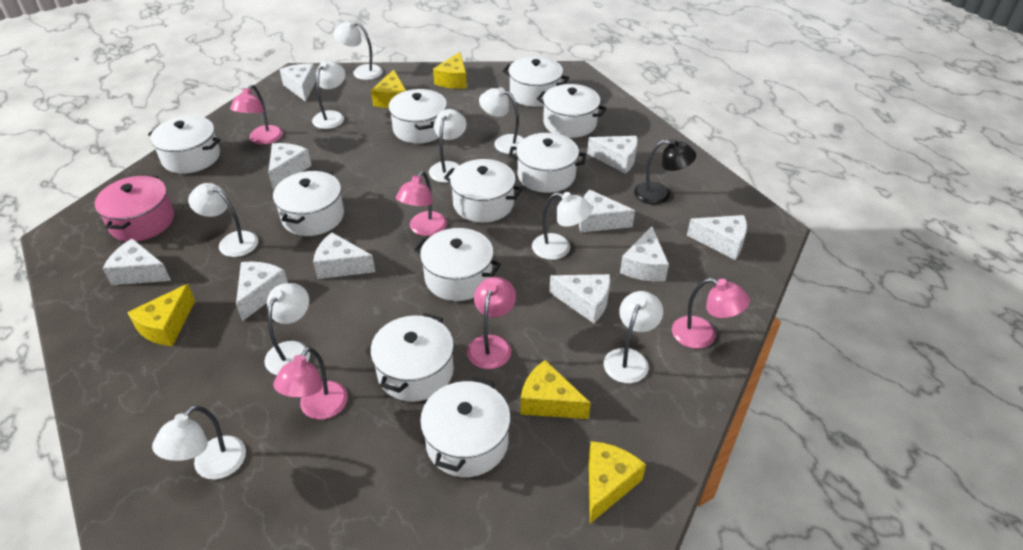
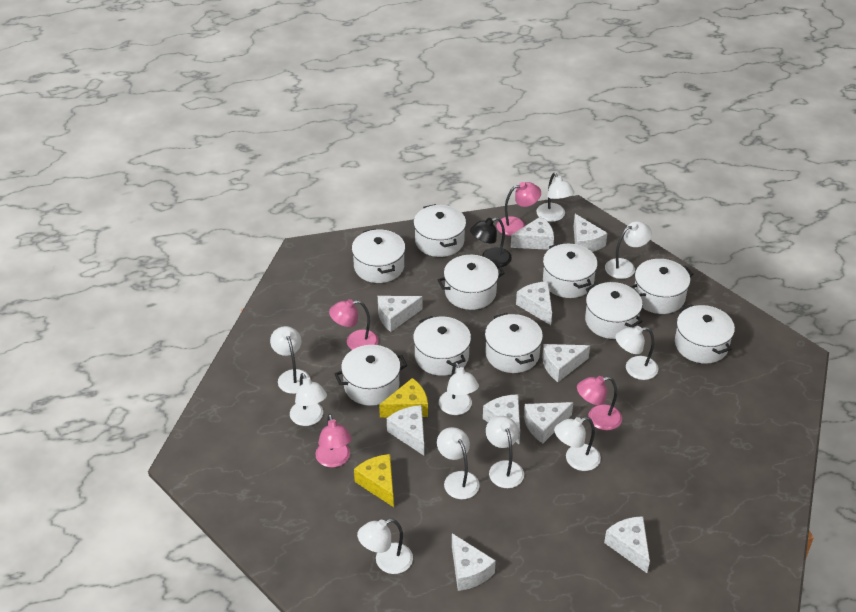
pink lamp: 5 -> 4
pink pot: 1 -> 0
white lamp: 9 -> 10
yellow cheese: 5 -> 2

